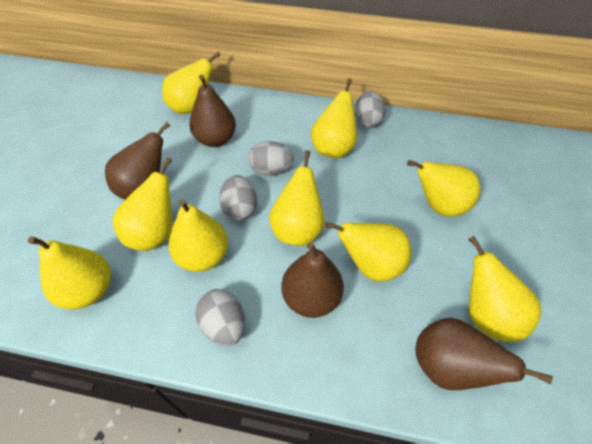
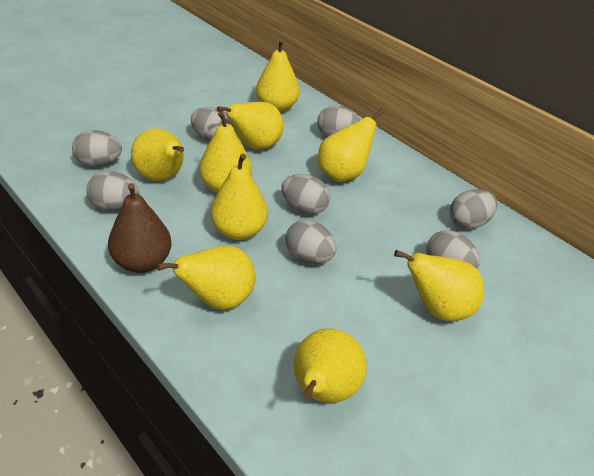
brown pear: 4 -> 1
grey egg: 4 -> 8

